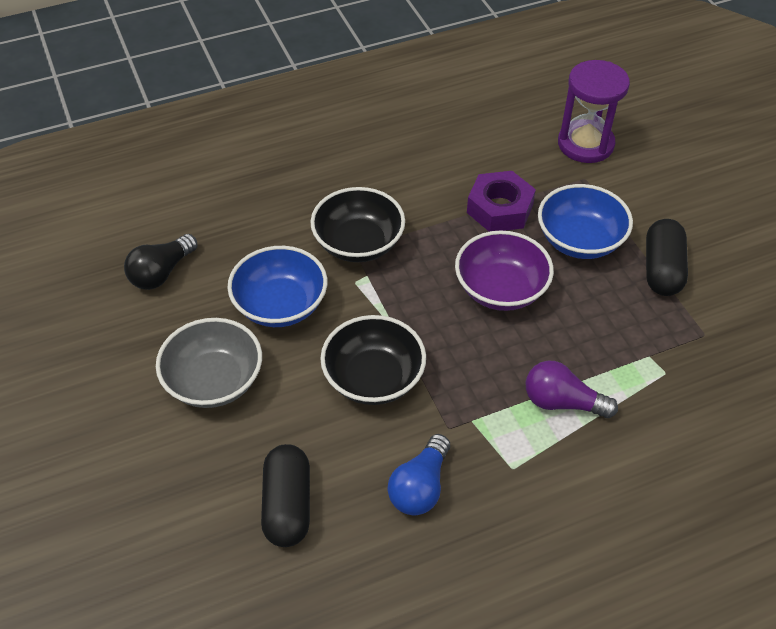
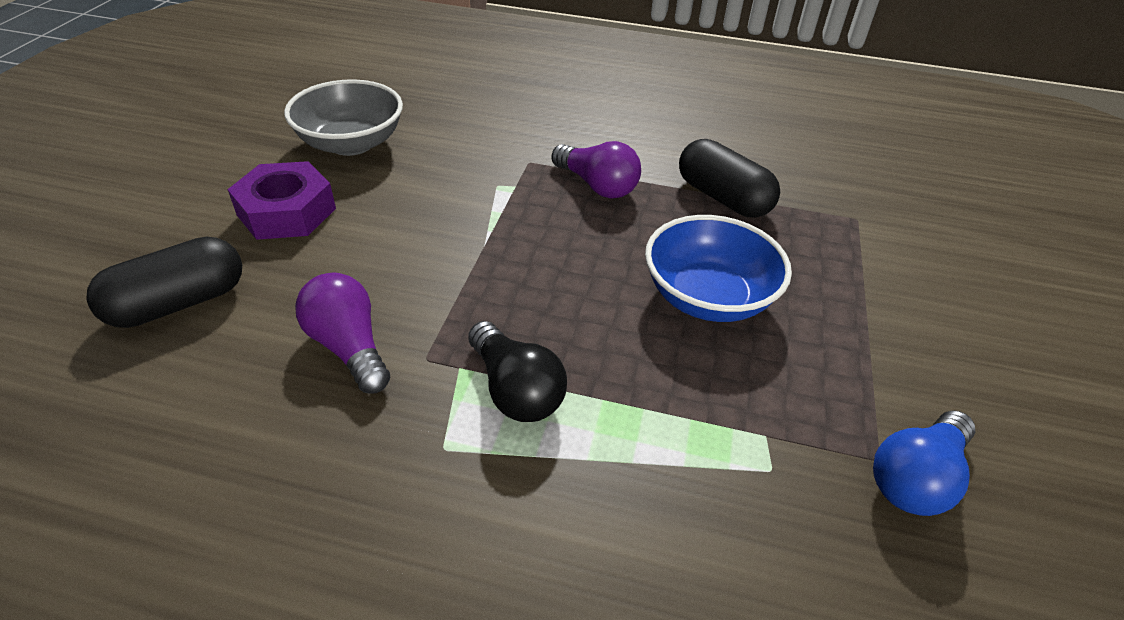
black bowl: 2 -> 0
blue bowl: 2 -> 1
purple bowl: 1 -> 0
purple hourglass: 1 -> 0
purple light bulb: 1 -> 2

